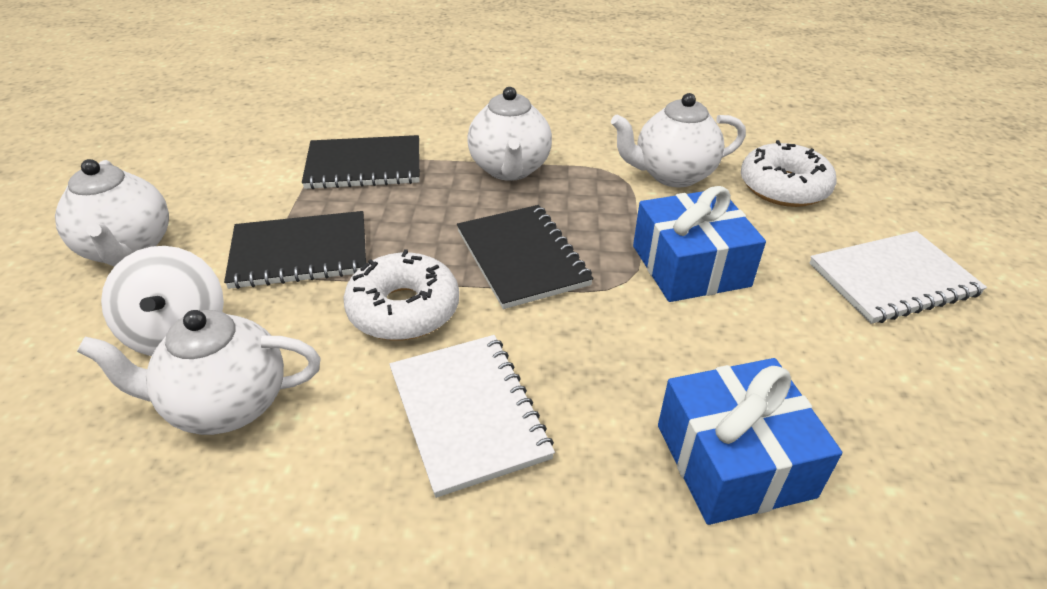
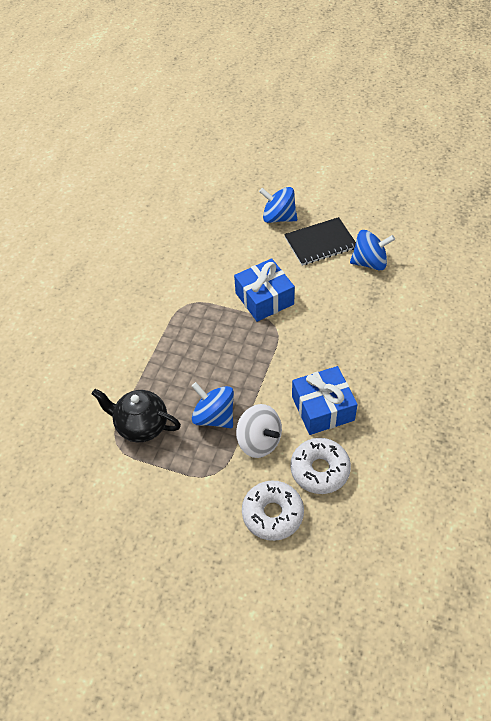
black notebook: 3 -> 1
black teapot: 0 -> 1
blue spinning top: 0 -> 3
white notebook: 2 -> 0
white teapot: 4 -> 0

